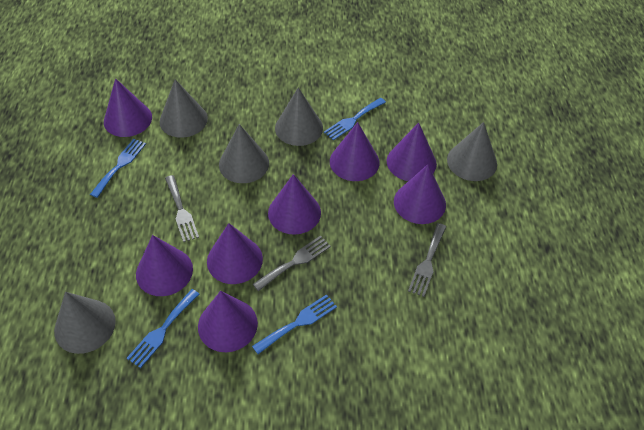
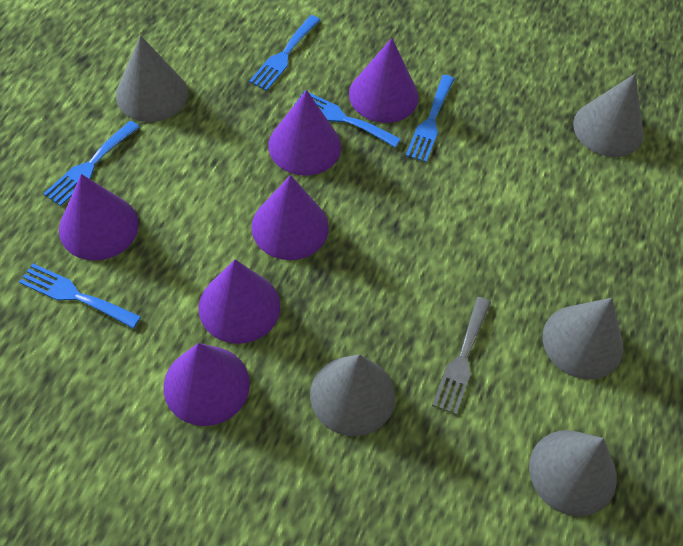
blue fork: 4 -> 5
grey fork: 3 -> 1
purple cone: 8 -> 6

